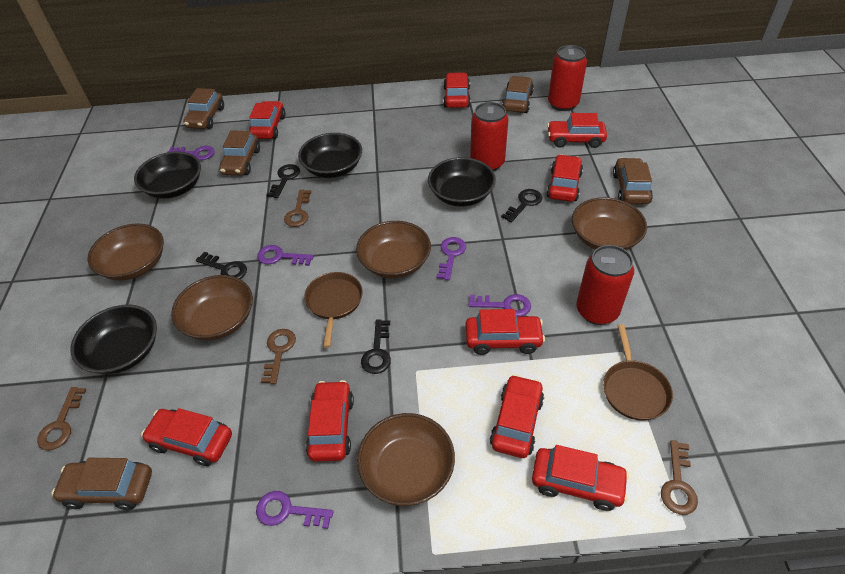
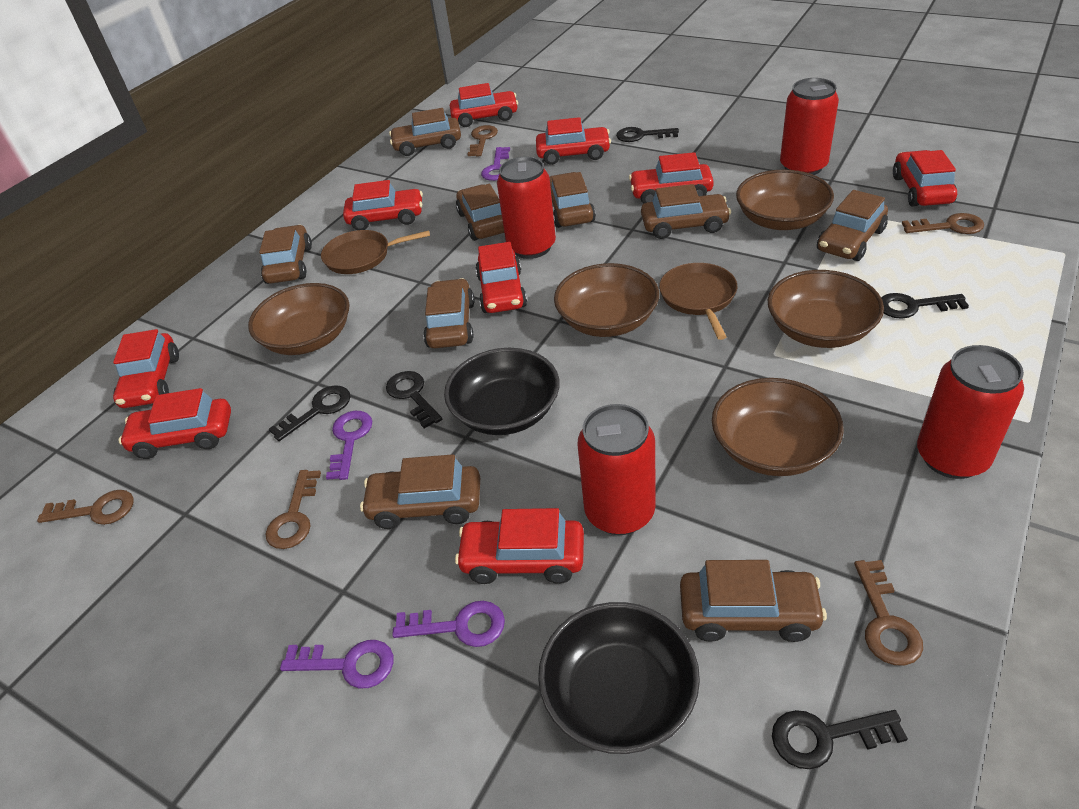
black bowl: 4 -> 2
black key: 4 -> 5
brown car: 5 -> 9
brown key: 4 -> 5
purple key: 5 -> 4
red can: 3 -> 4

